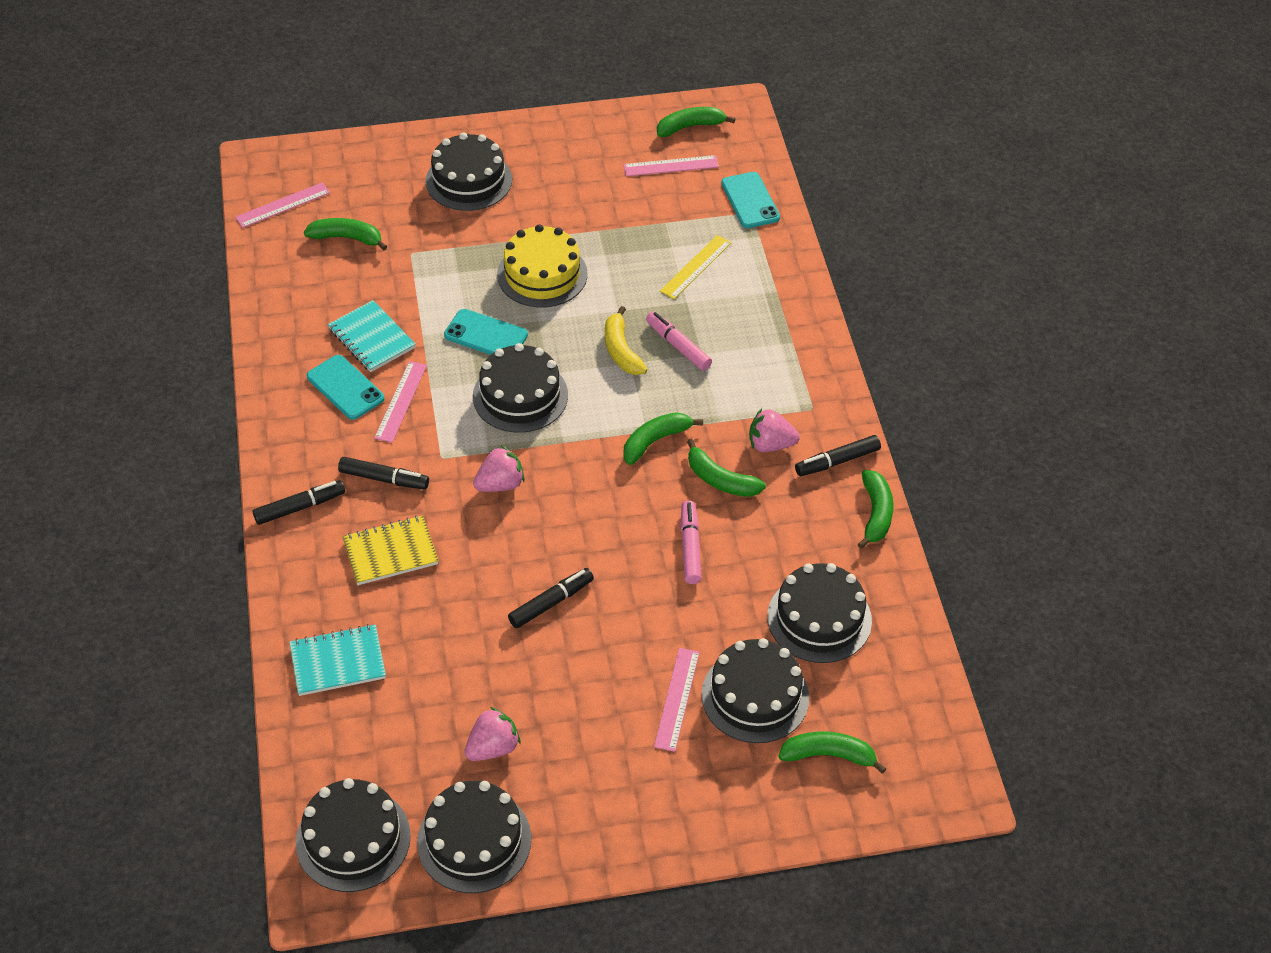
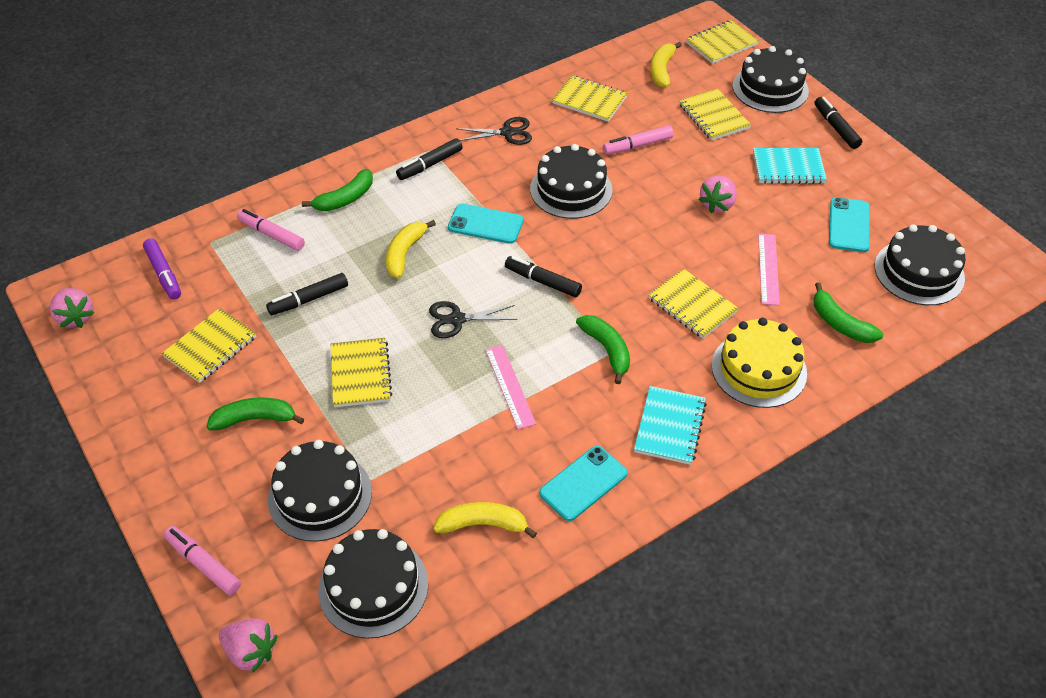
black cake: 6 -> 5
black scissors: 0 -> 2
green banana: 6 -> 4
pink marker: 2 -> 3
pink ruler: 4 -> 2
purple marker: 0 -> 1
yellow banana: 1 -> 3
yellow notebook: 1 -> 6
yellow ruler: 1 -> 0

